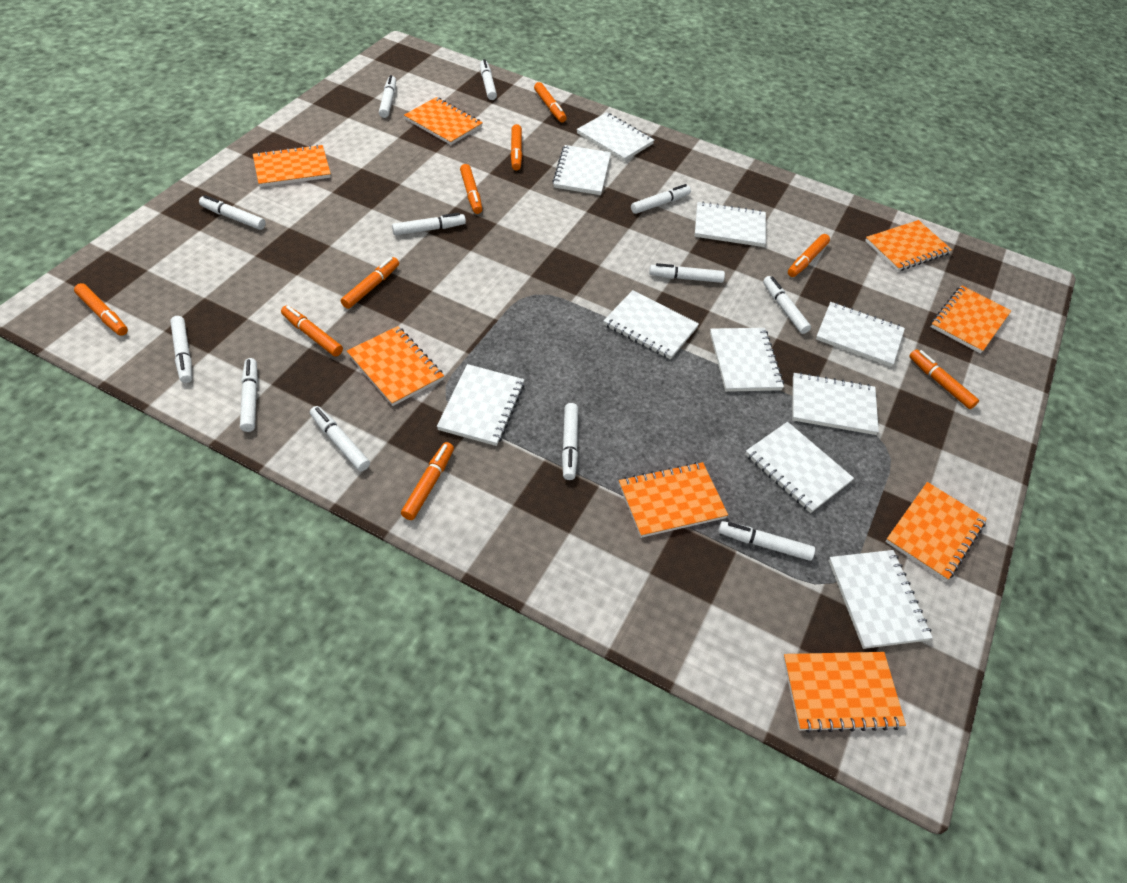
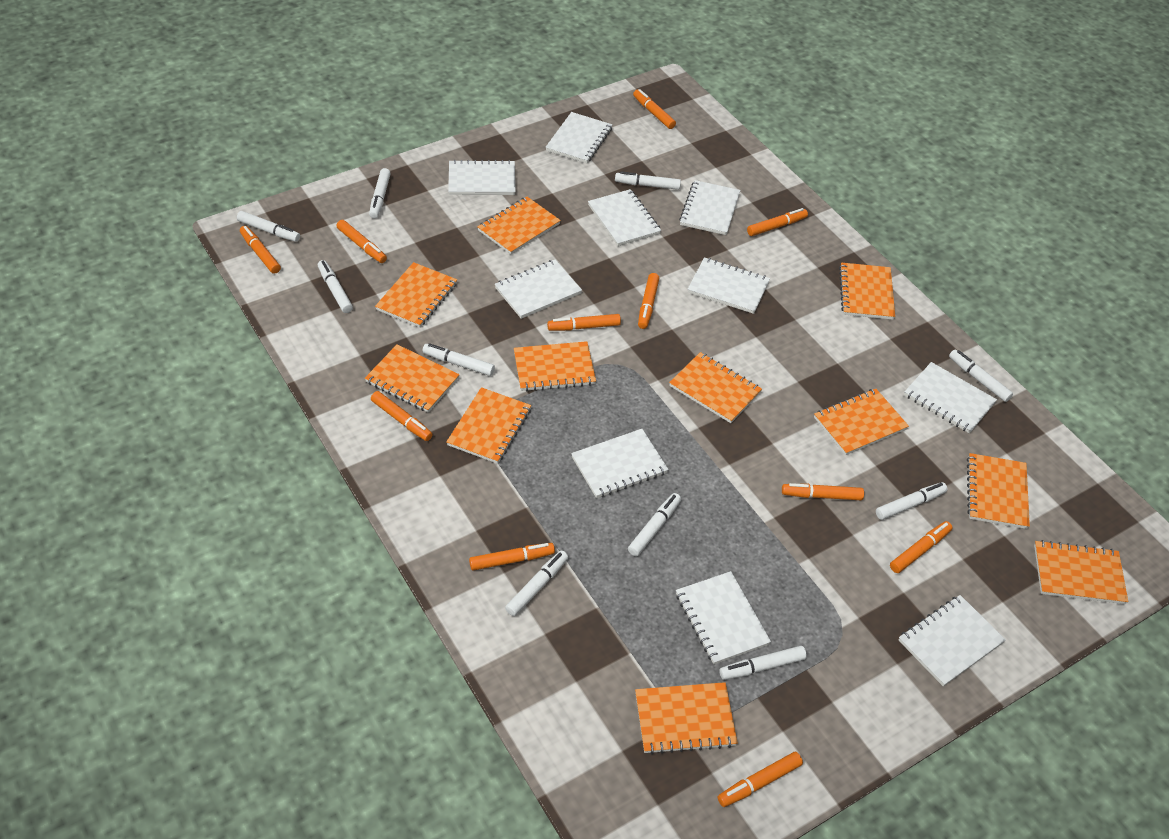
orange marker: 9 -> 11
orange notebook: 8 -> 11
white marker: 12 -> 10

